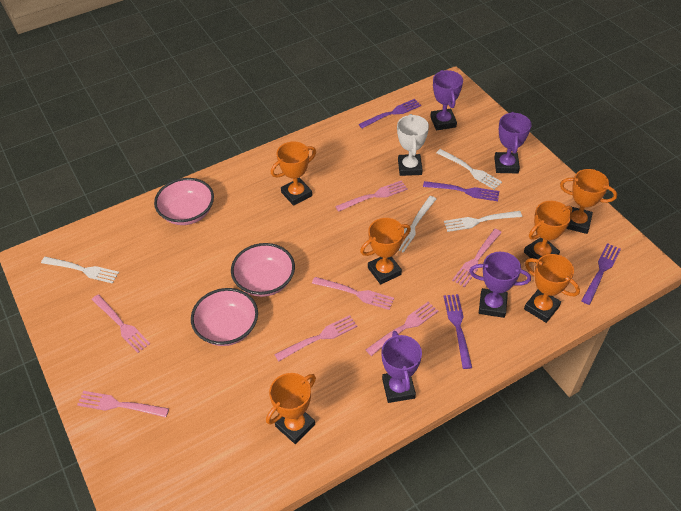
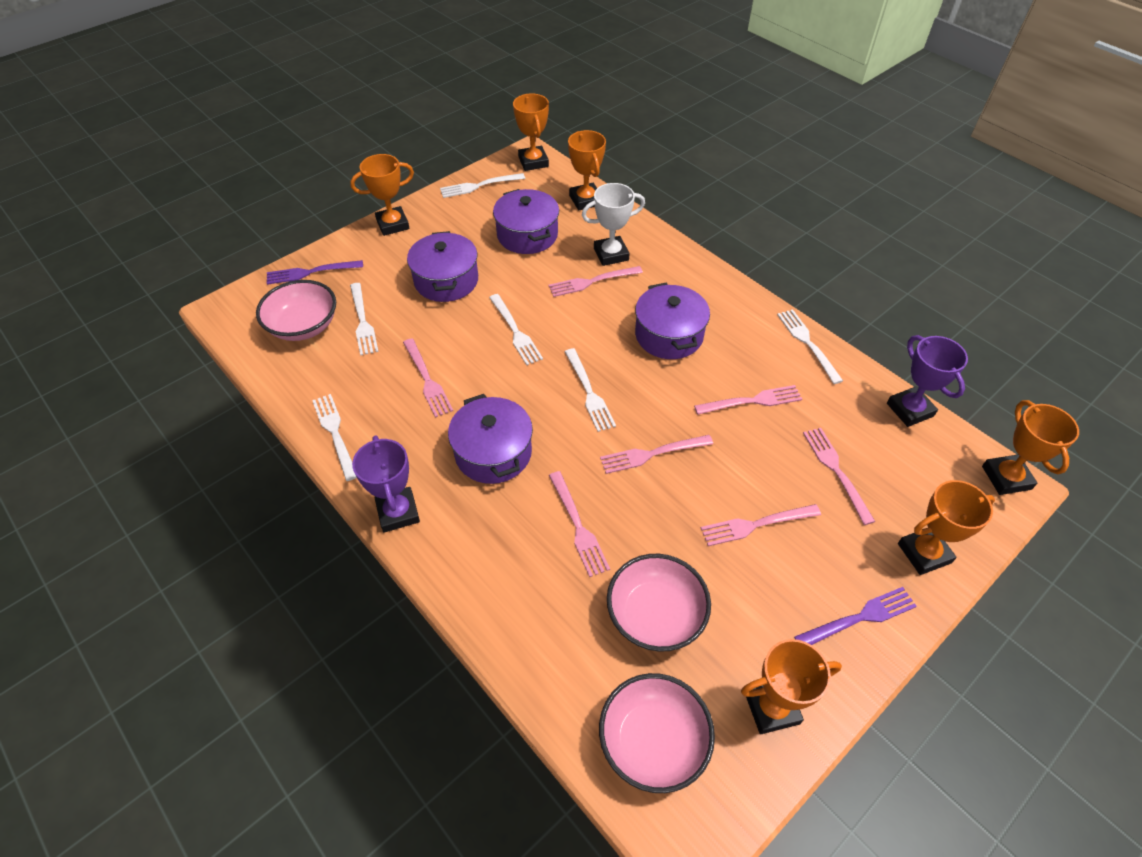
purple fork: 4 -> 2
purple pot: 0 -> 4
purple trophy: 4 -> 2
white fork: 4 -> 6

